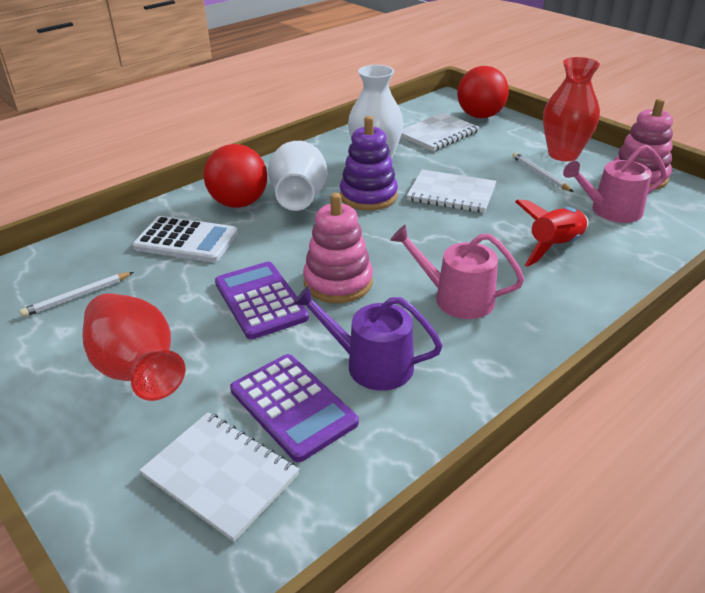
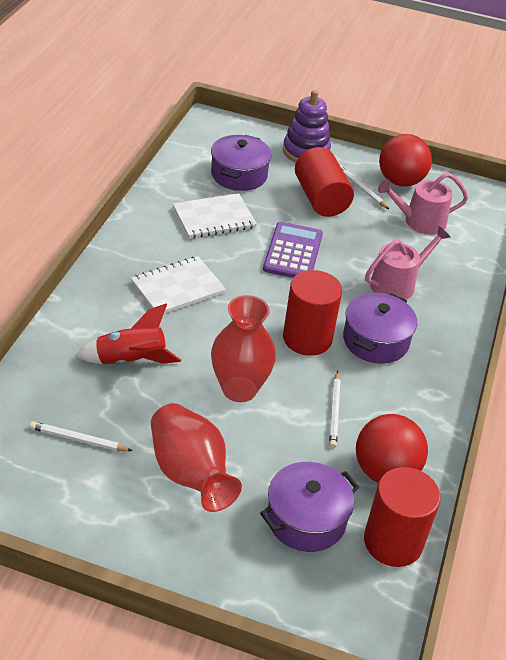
pink stacking toy: 2 -> 0
purple calculator: 2 -> 1
purple pot: 0 -> 3
purple watering can: 1 -> 0
red cylinder: 0 -> 3
white calculator: 1 -> 0
white notebook: 3 -> 2
white pencil: 2 -> 3
white vase: 2 -> 0

